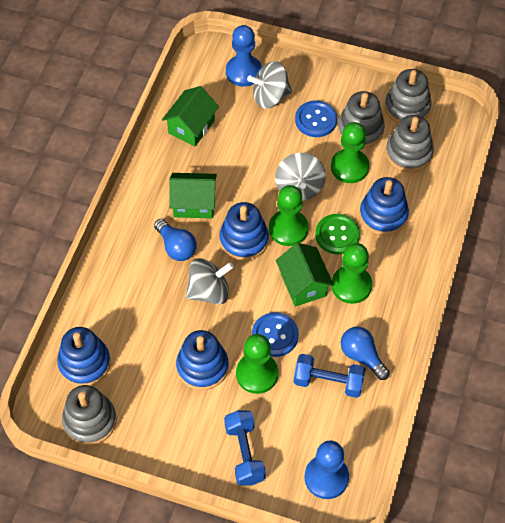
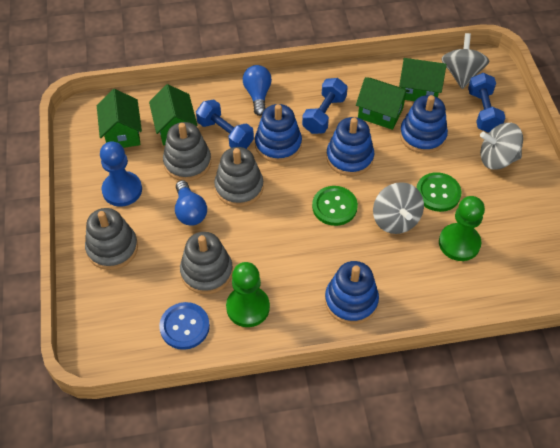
blue button: 2 -> 1
blue dumbbell: 2 -> 3
blue pawn: 2 -> 1
green button: 1 -> 2
green house: 3 -> 4
green pawn: 4 -> 2

